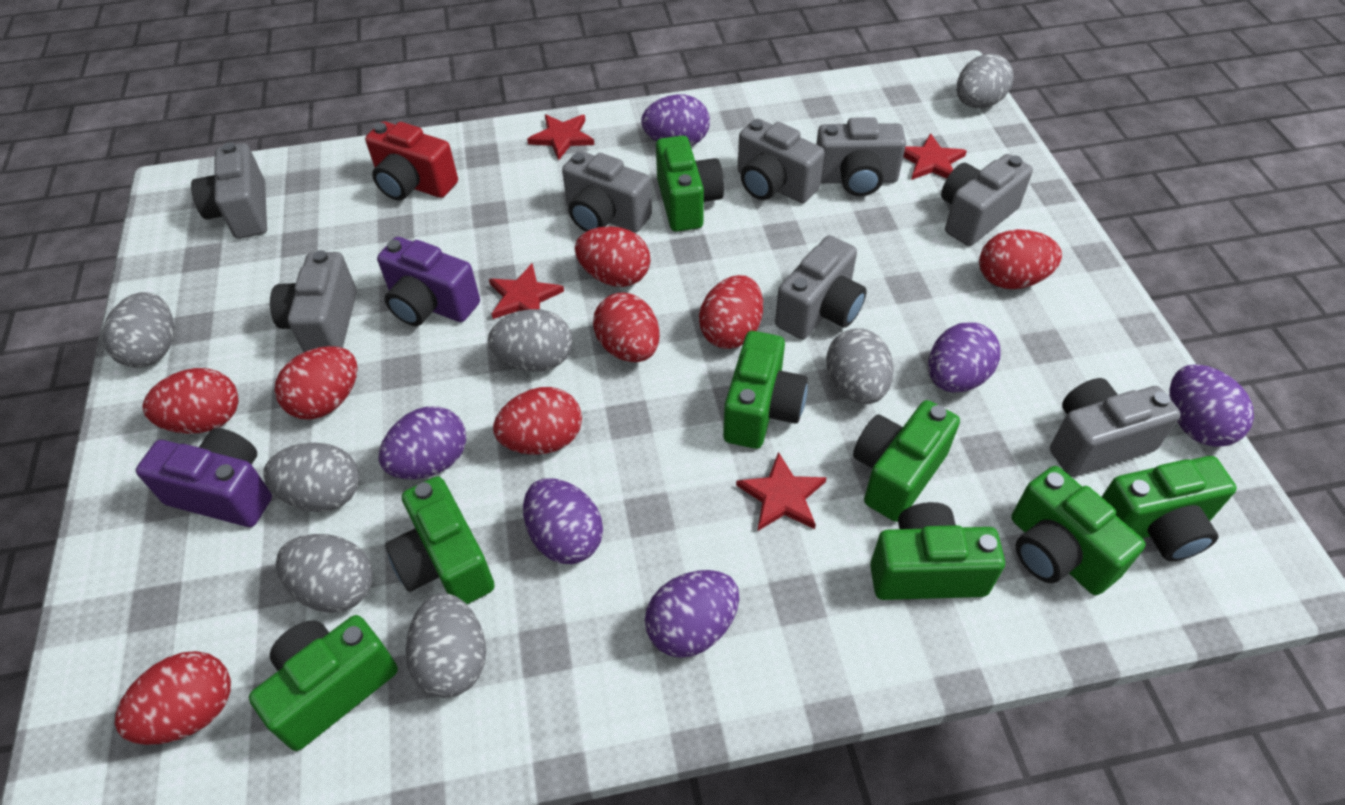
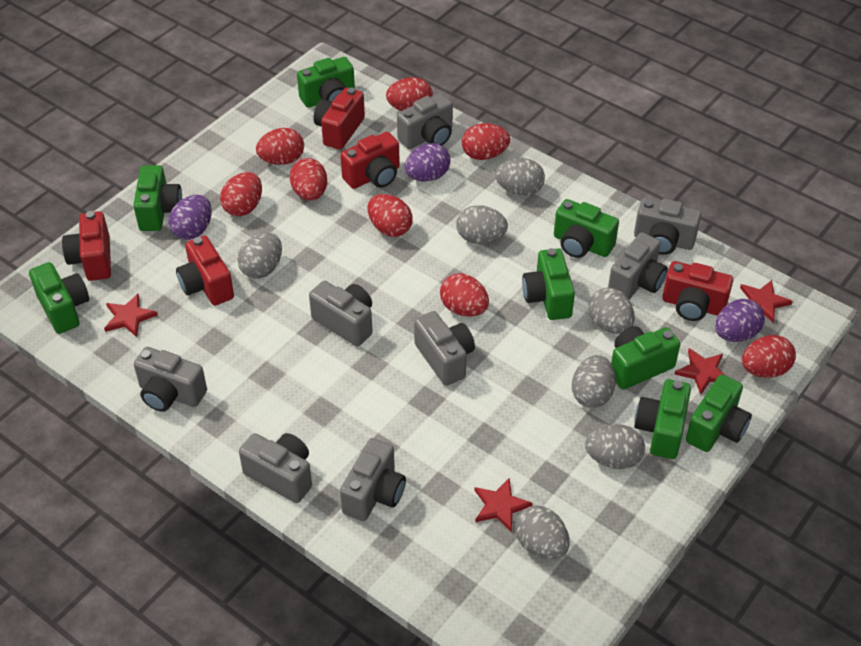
purple camera: 2 -> 0
purple egg: 6 -> 3
red camera: 1 -> 5

